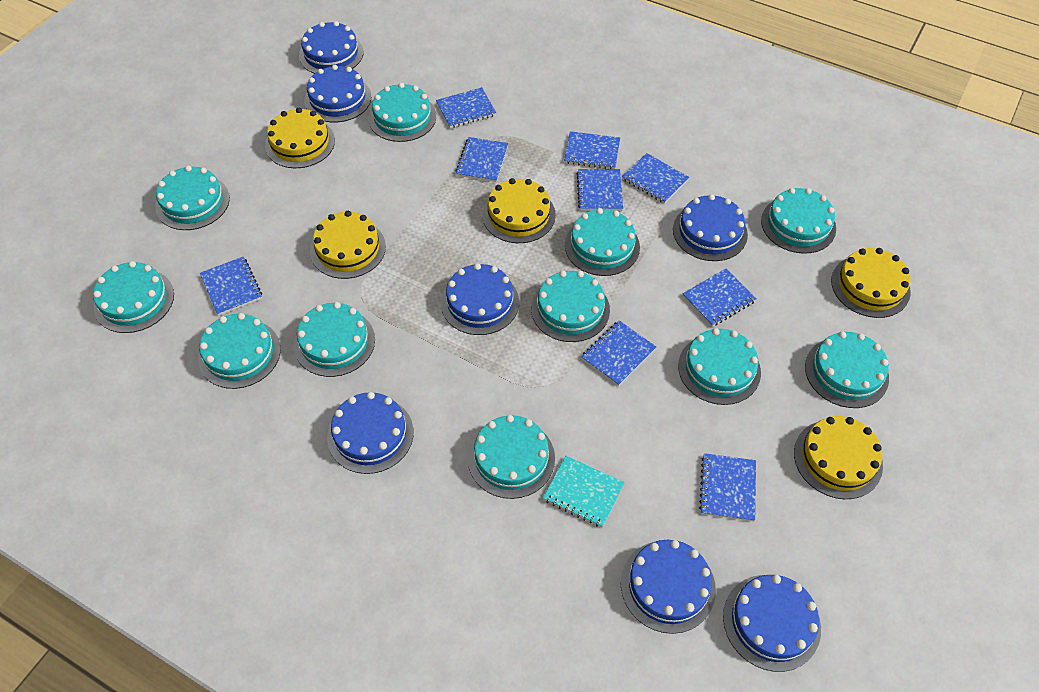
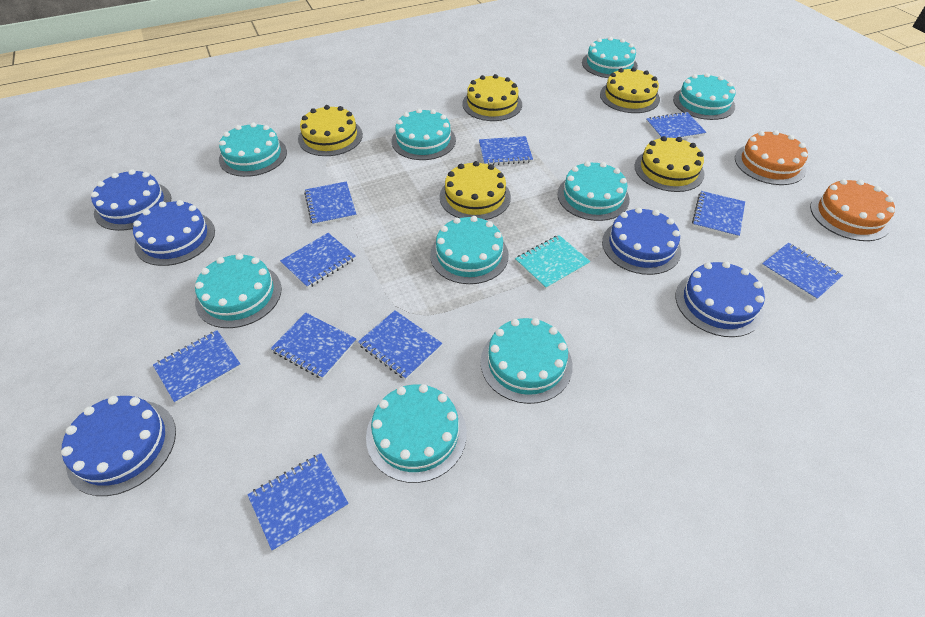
blue cake: 7 -> 5
blue notebook: 9 -> 10
orange cake: 0 -> 2
turquoise cake: 11 -> 9

